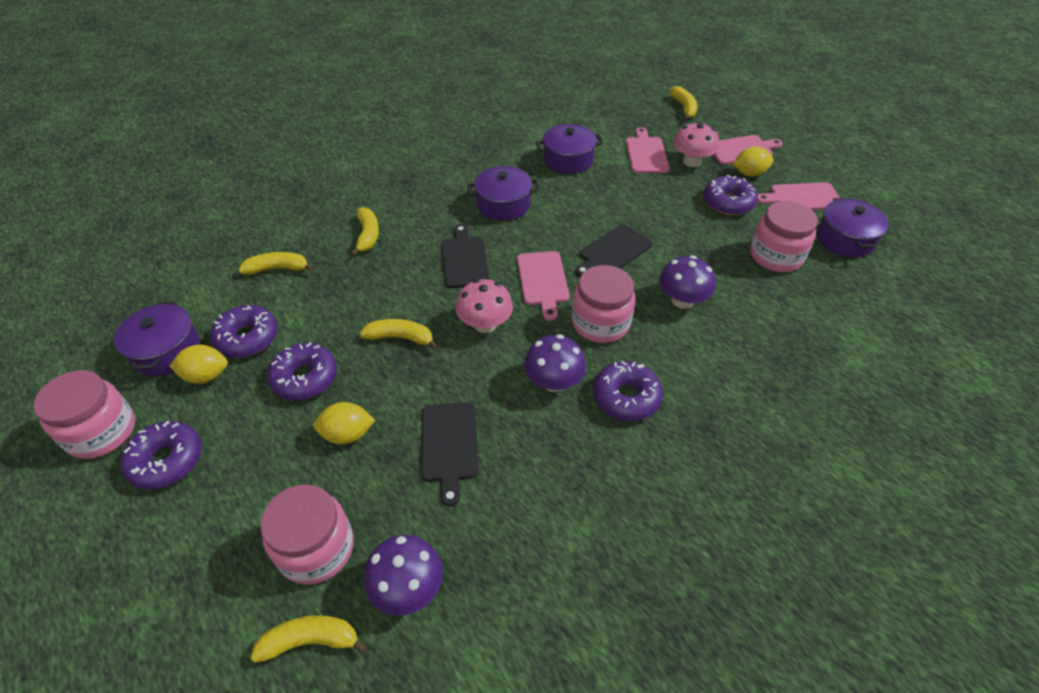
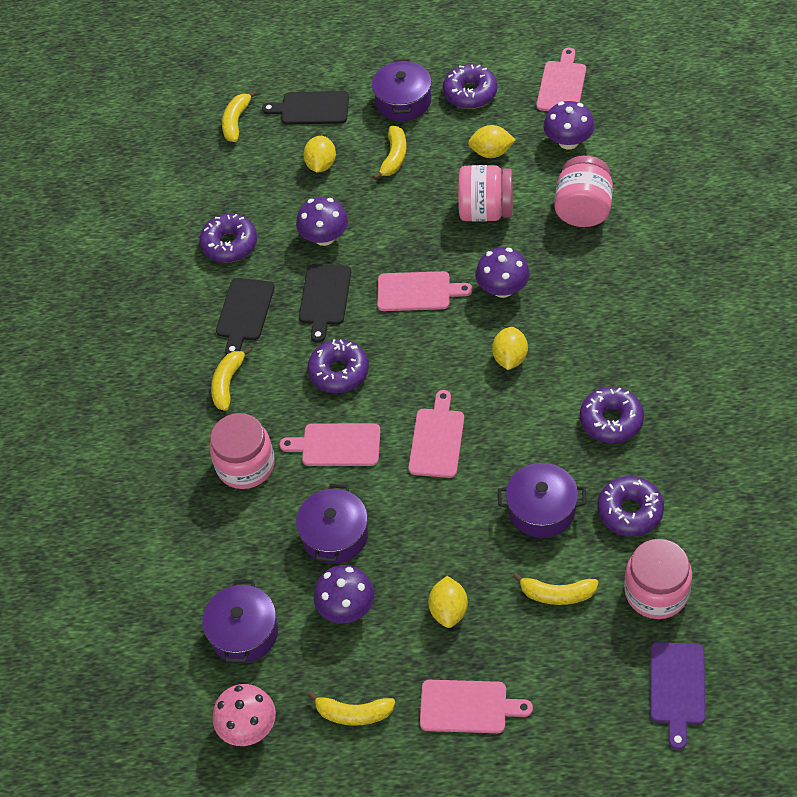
pink cutting board: 4 -> 5
pink mushroom: 2 -> 1
purple cutting board: 0 -> 1
purple mushroom: 3 -> 4
yellow lemon: 3 -> 4

